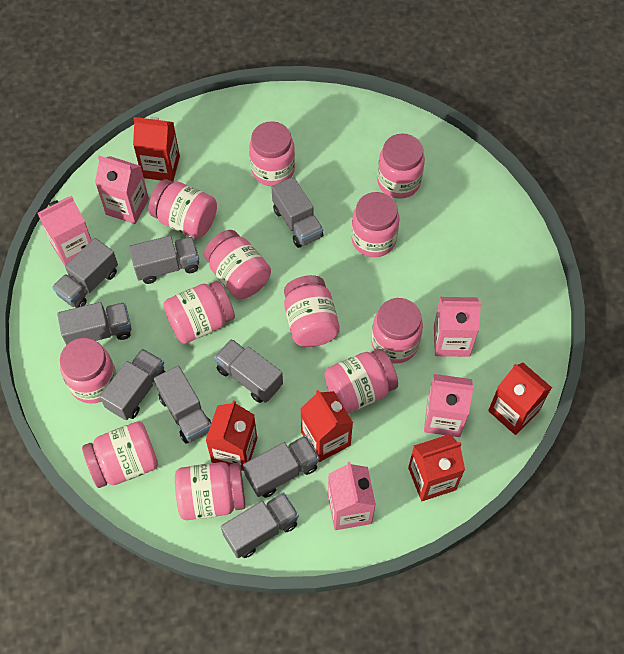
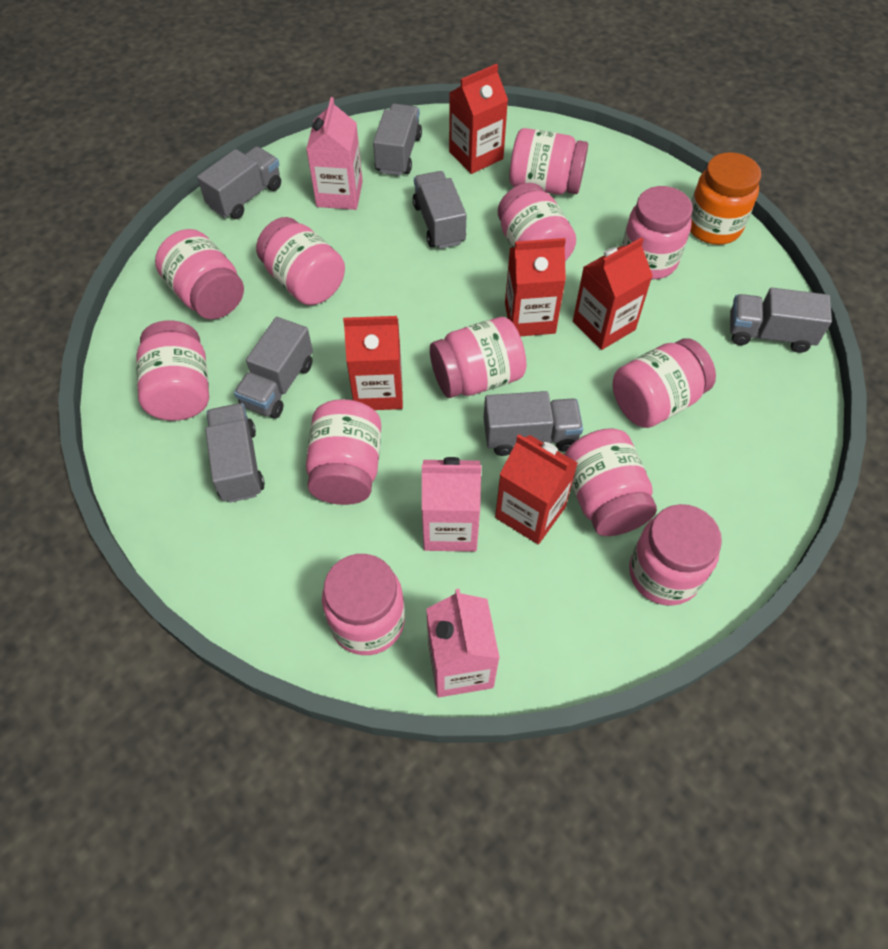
grey truck: 9 -> 7
orange jar: 0 -> 1
pink carton: 5 -> 3

